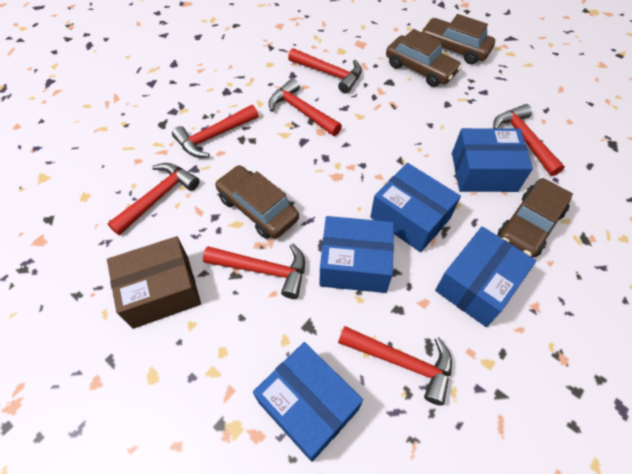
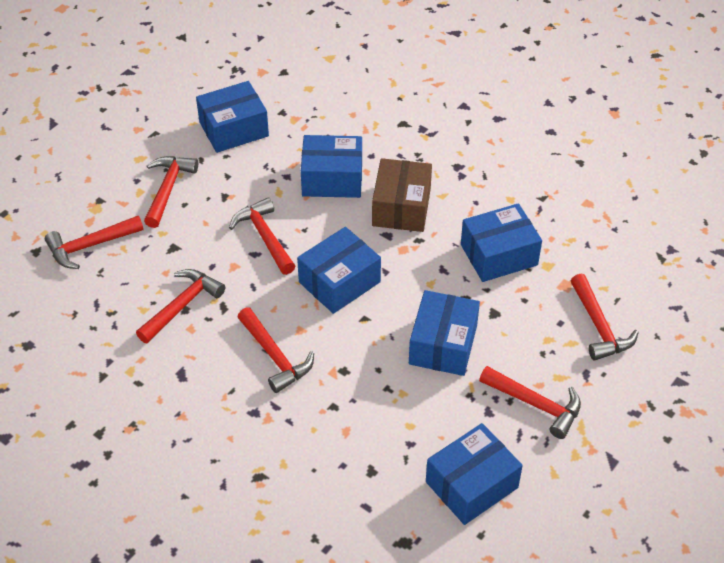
blue box: 5 -> 6
brown car: 4 -> 0

